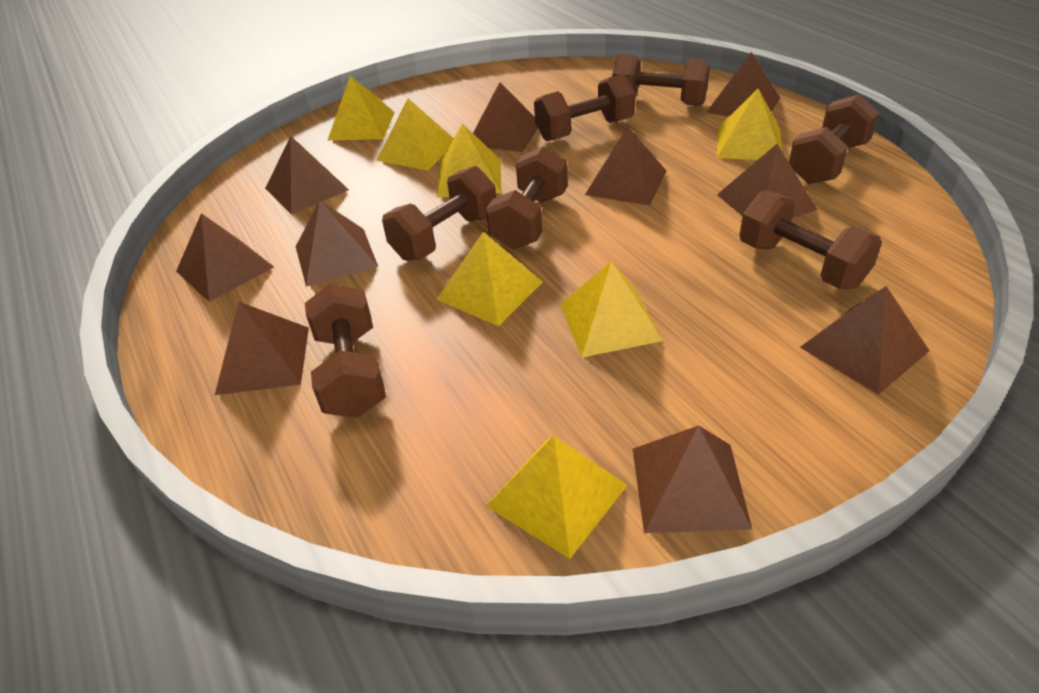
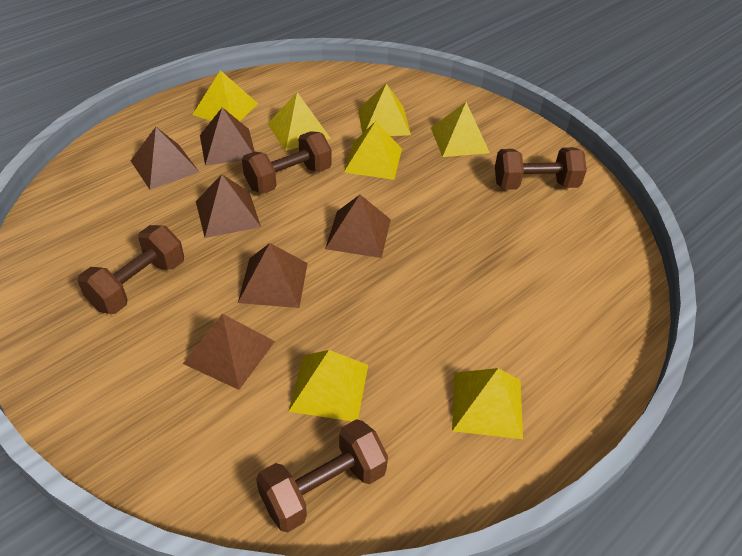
brown dumbbell: 7 -> 4
brown pyramid: 10 -> 6

